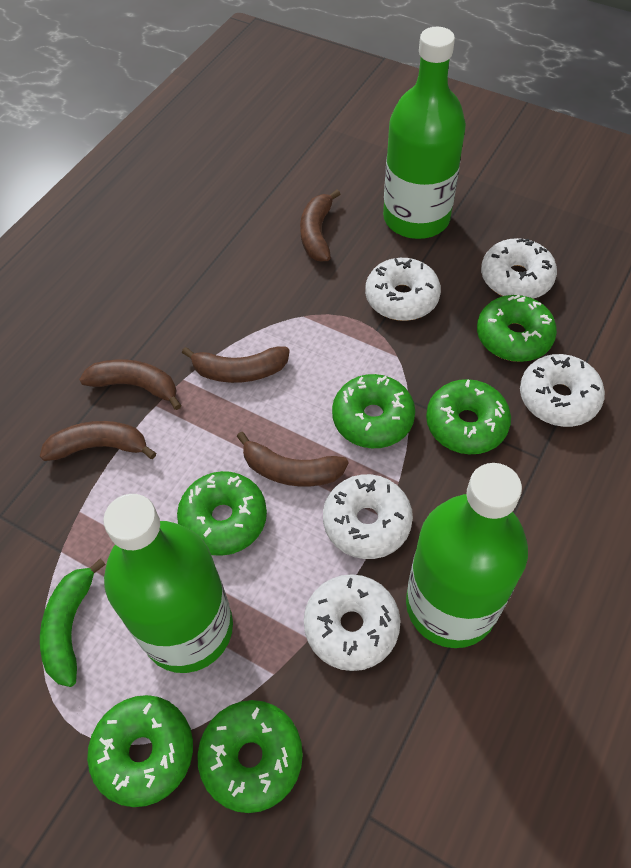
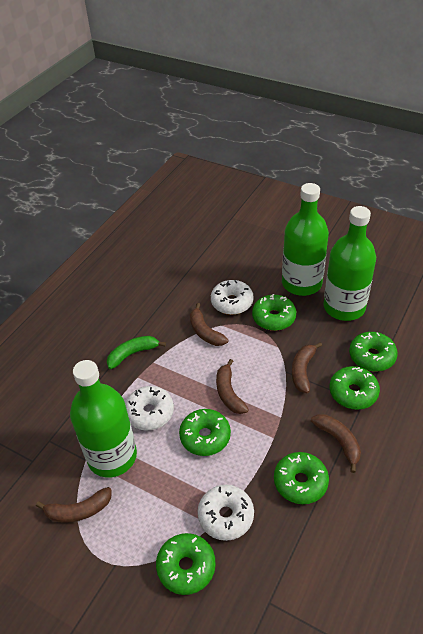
white donut: 5 -> 3

